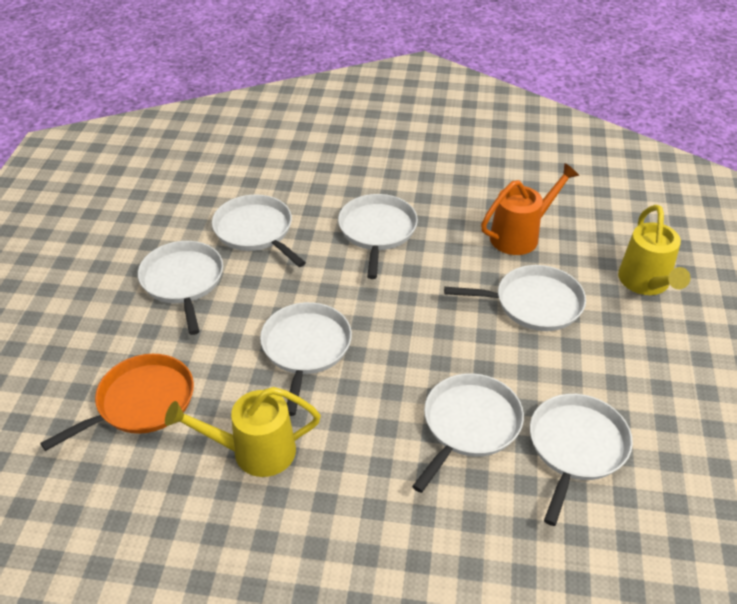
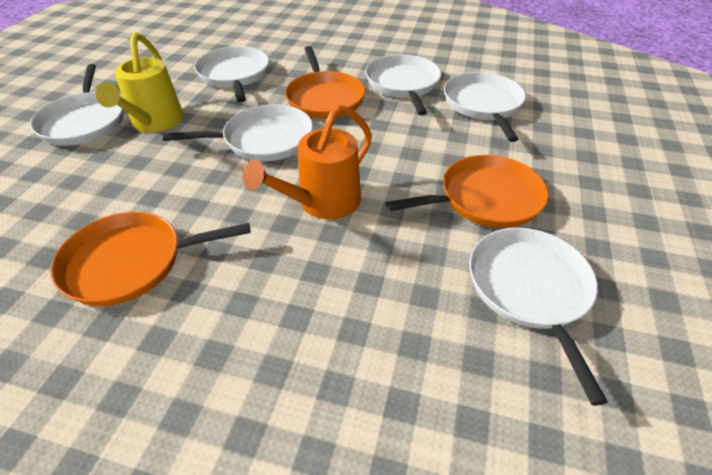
orange pan: 1 -> 3
white pan: 7 -> 6
yellow watering can: 2 -> 1

